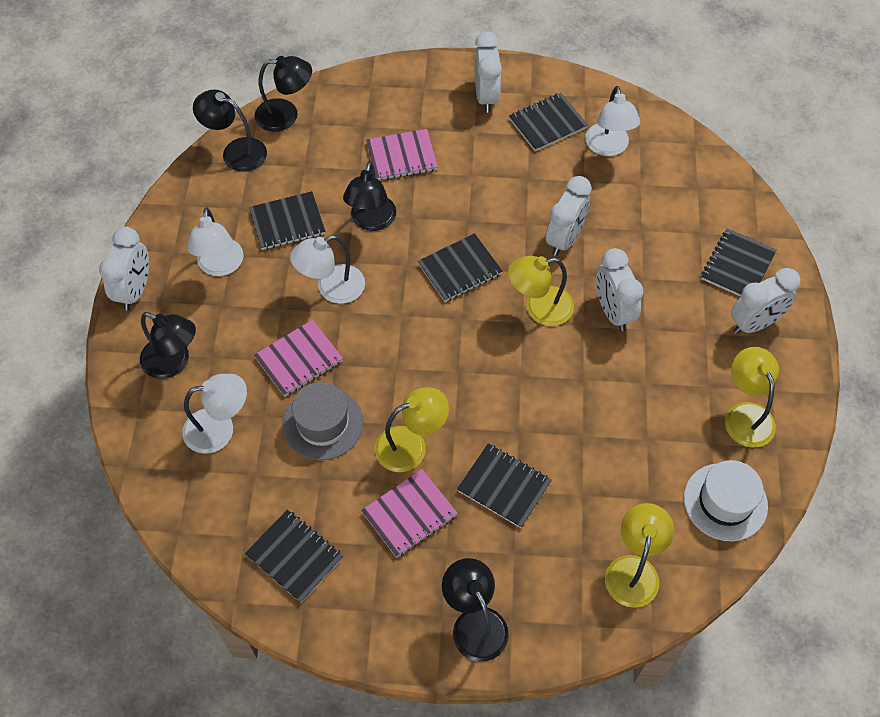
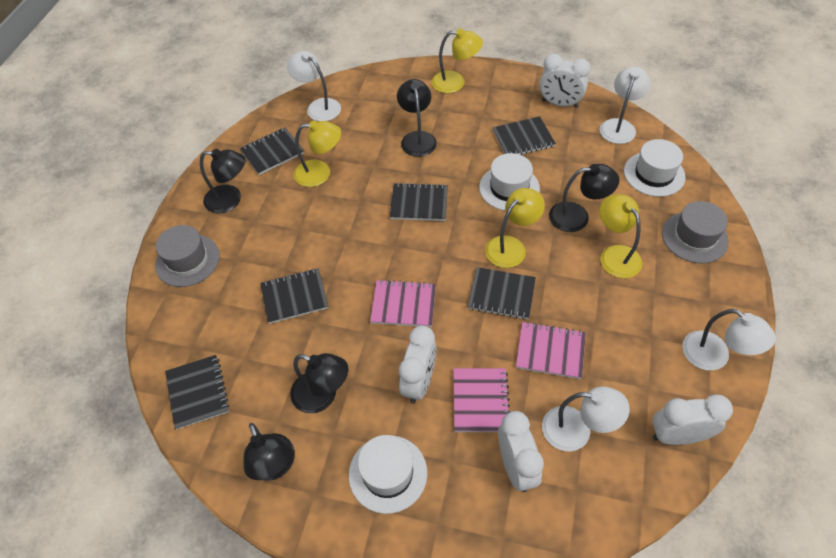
grey hat: 1 -> 2
white clock: 5 -> 4
white hat: 1 -> 3

